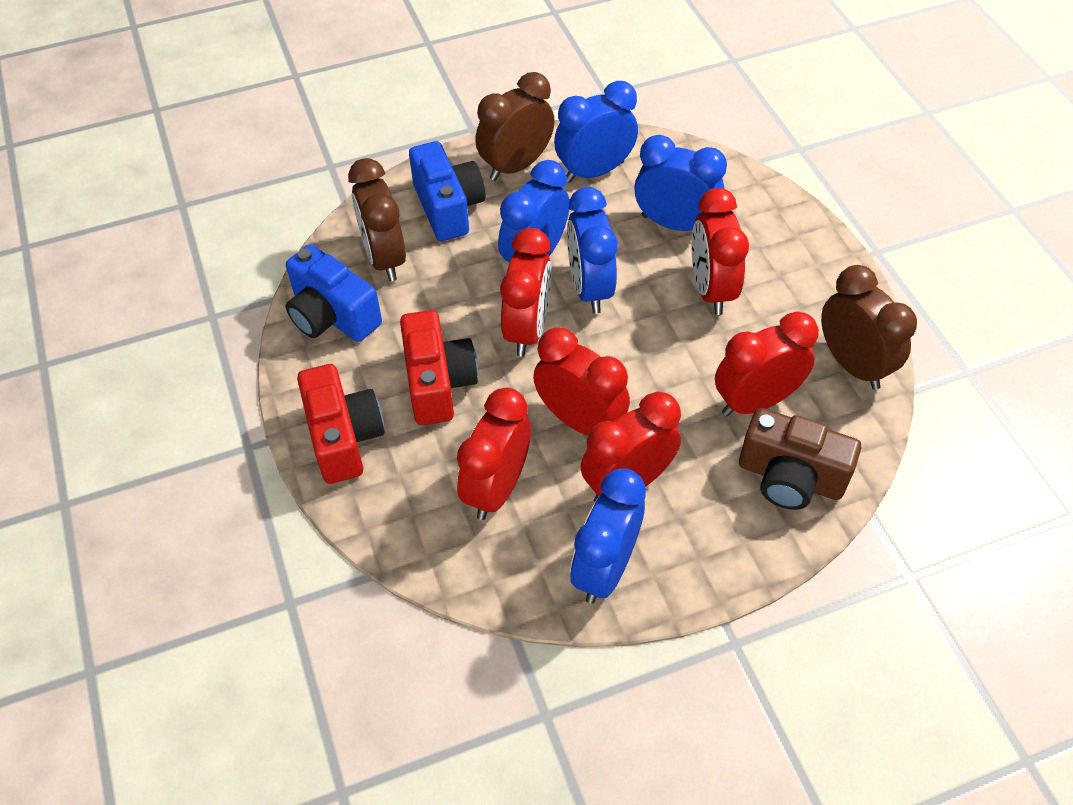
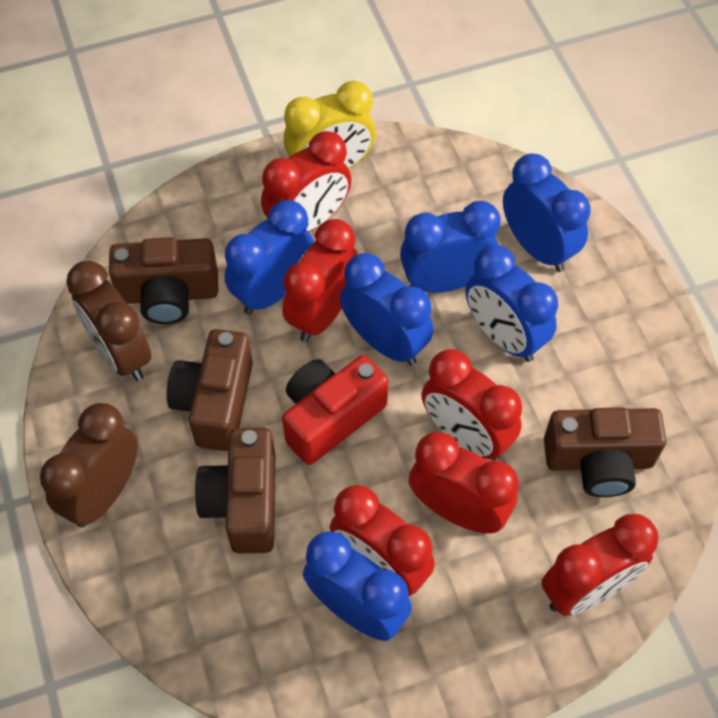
blue camera: 2 -> 0
blue clock: 5 -> 6
brown camera: 1 -> 4
brown clock: 3 -> 2
red camera: 2 -> 1
yellow clock: 0 -> 1

